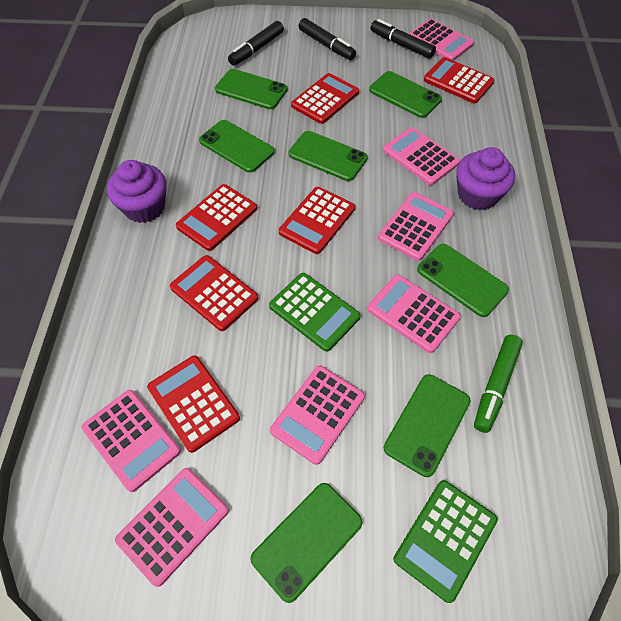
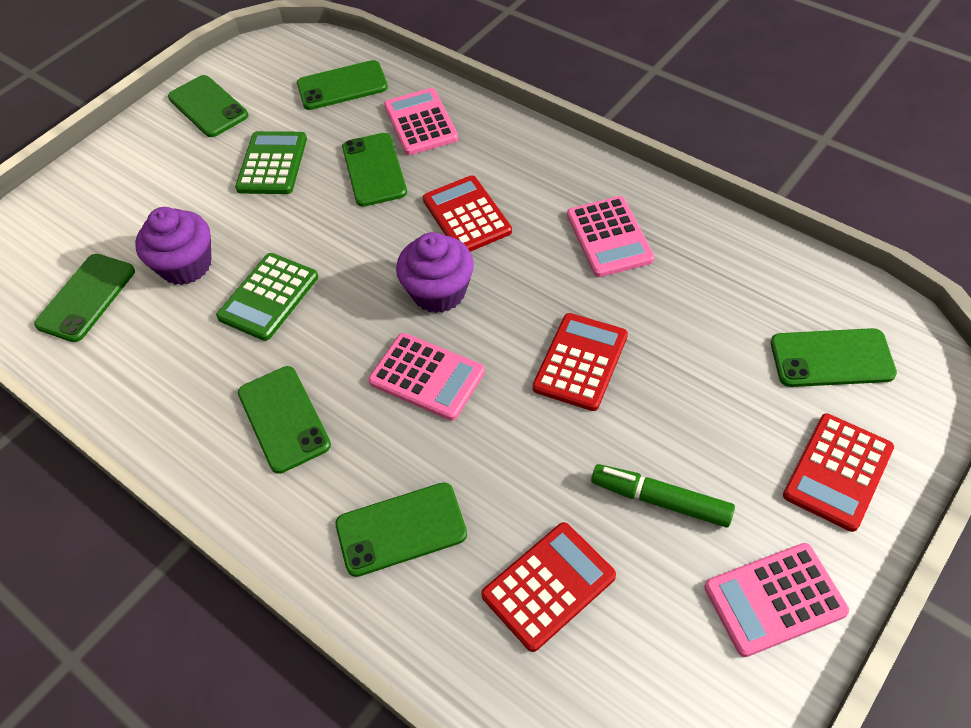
black marker: 3 -> 0
pink calculator: 7 -> 4
red calculator: 6 -> 4

